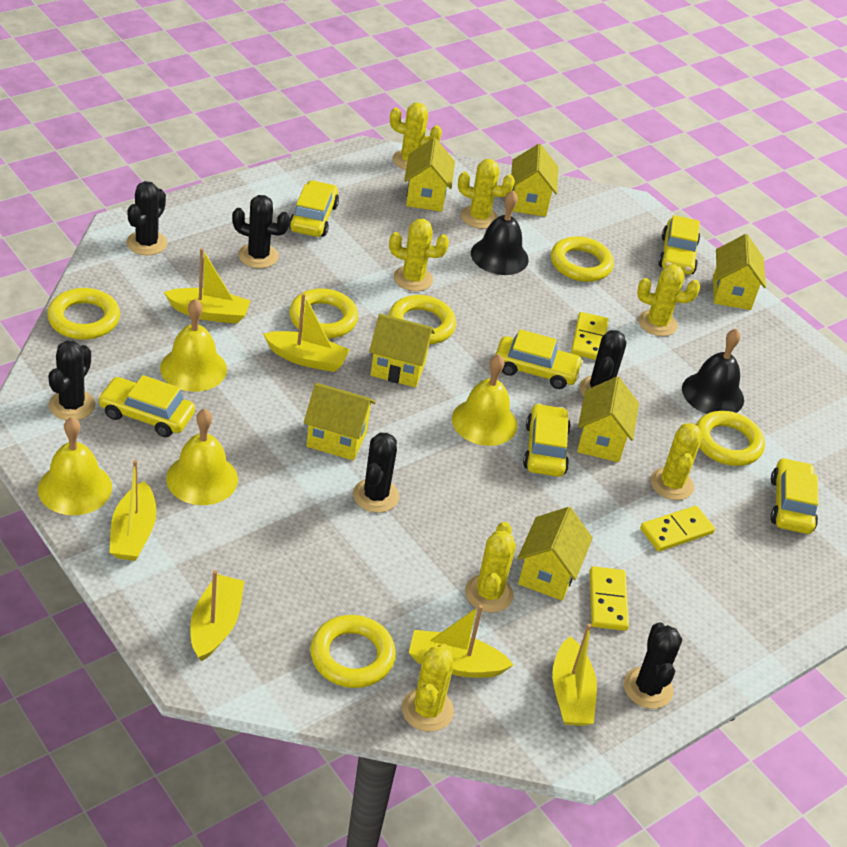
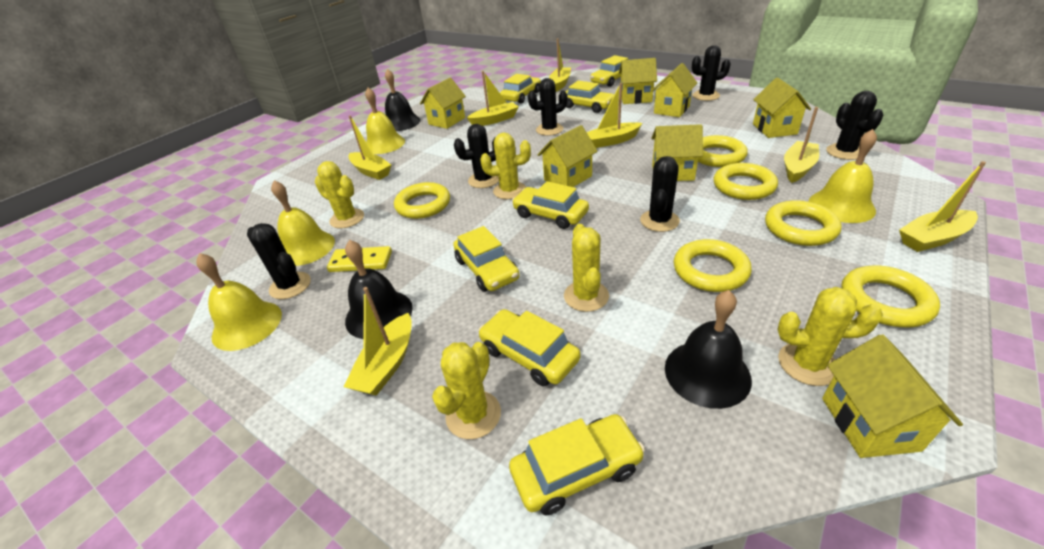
black bell: 2 -> 3
yellow boat: 6 -> 7
yellow cactus: 7 -> 5
yellow car: 6 -> 7
yellow domino: 3 -> 1

